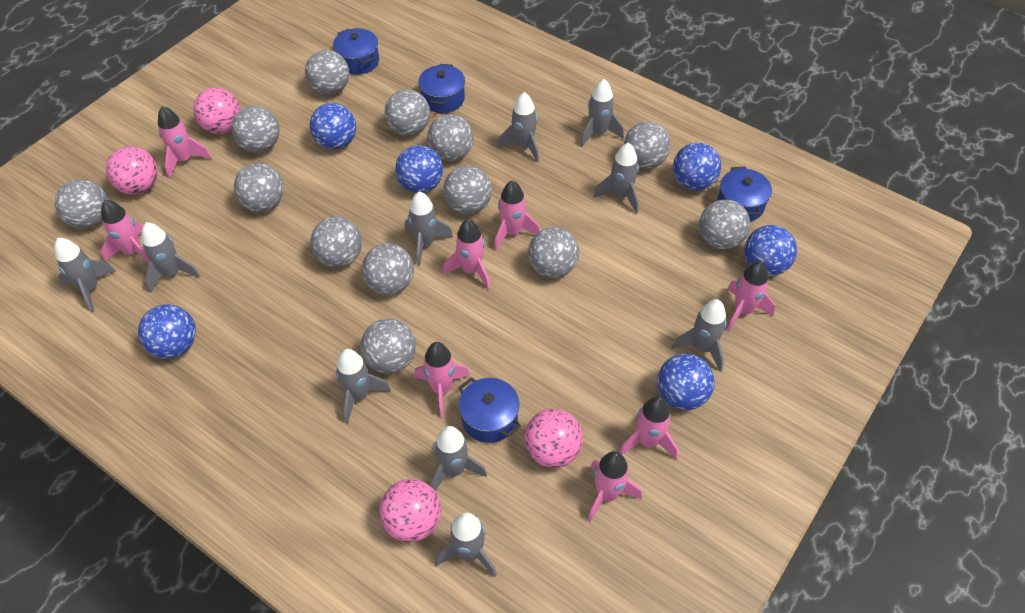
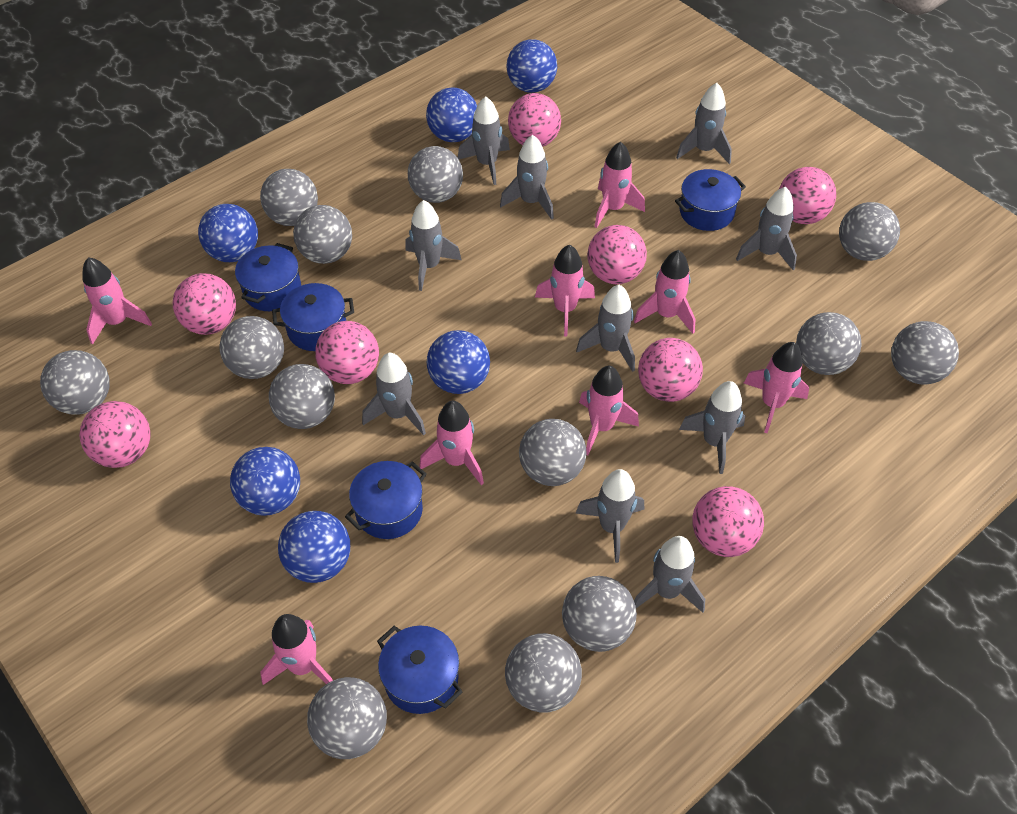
blue pot: 4 -> 5
pink ball: 4 -> 8

